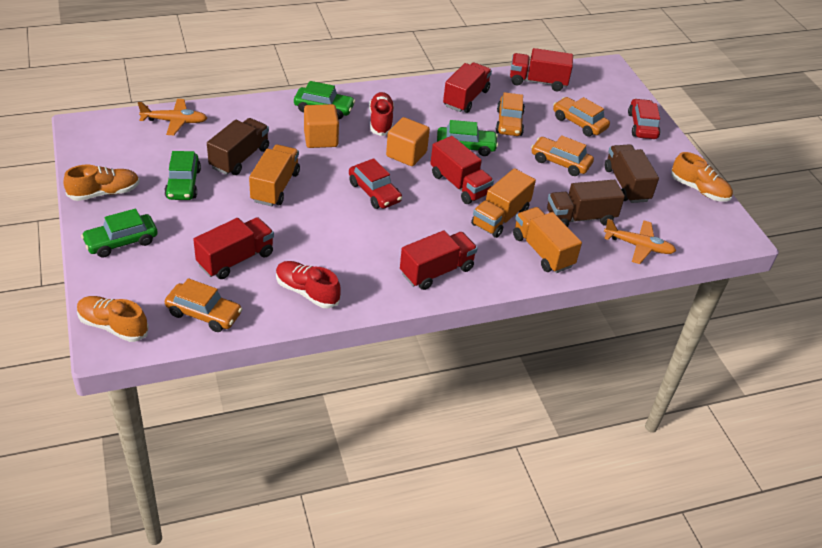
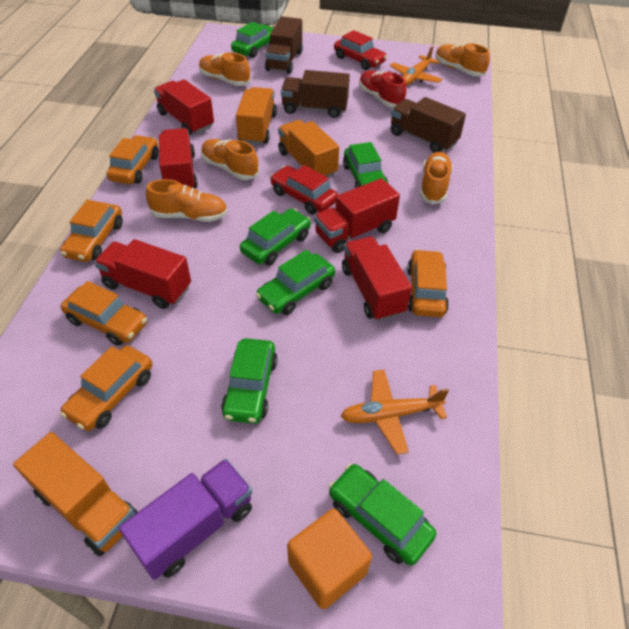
green car: 4 -> 6
orange car: 4 -> 5
orange cube: 2 -> 1
orange shoe: 3 -> 5
purple truck: 0 -> 1
red shoe: 2 -> 1

